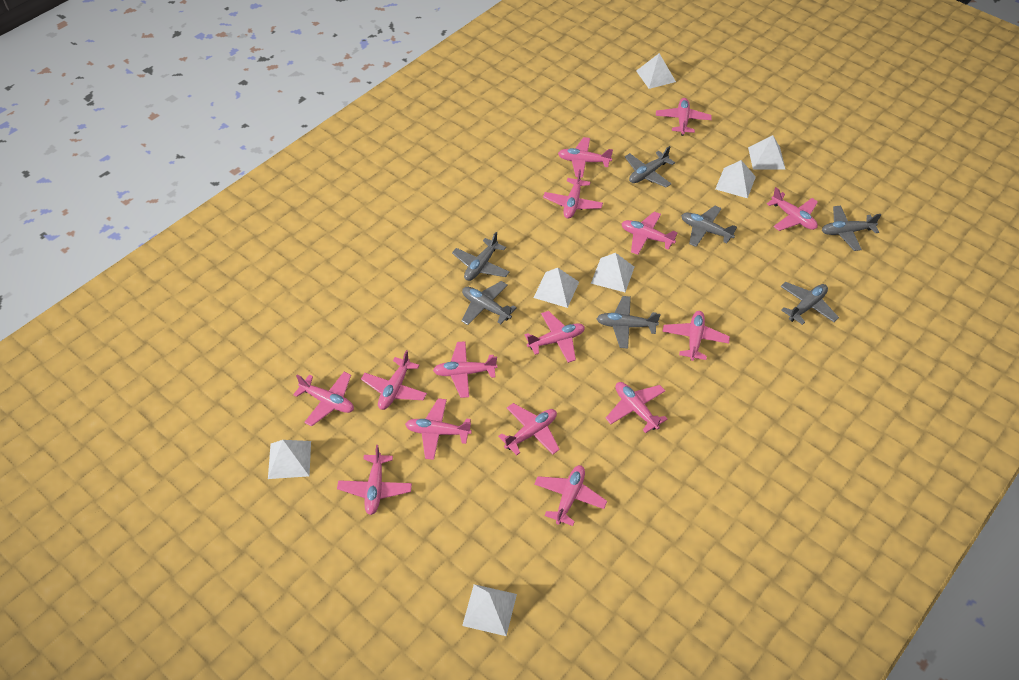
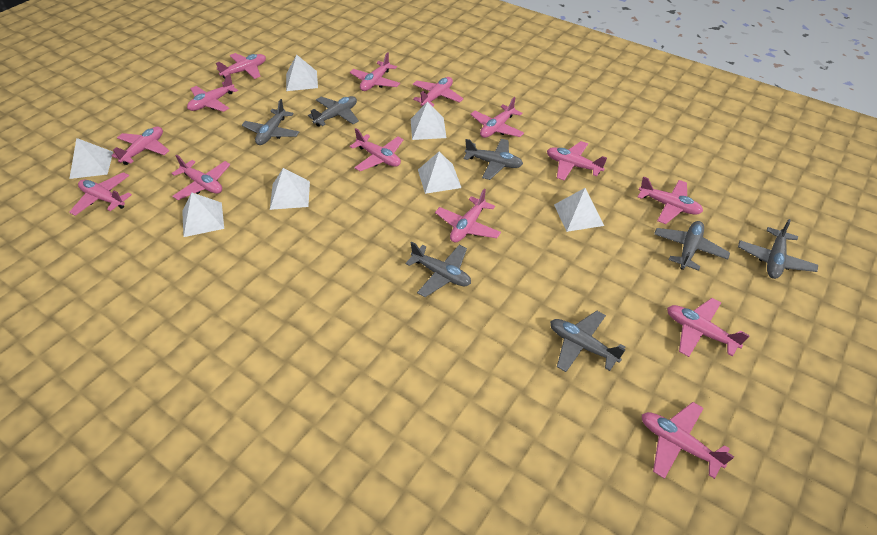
pink plane: 15 -> 14

